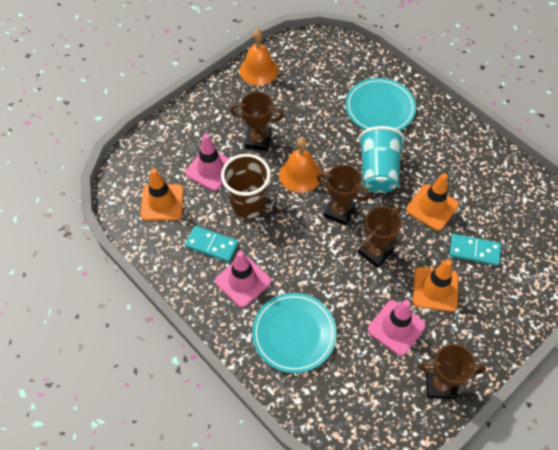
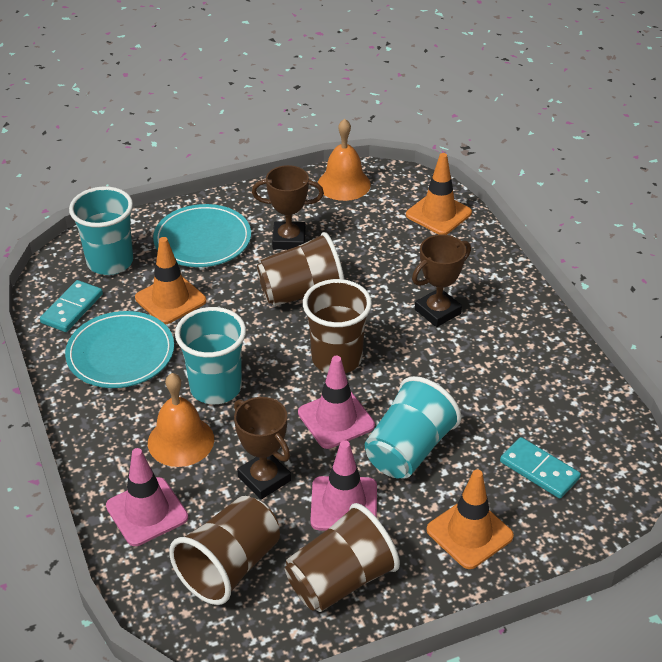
brown cup: 1 -> 4
brown trophy: 4 -> 3
turquoise cup: 1 -> 3

